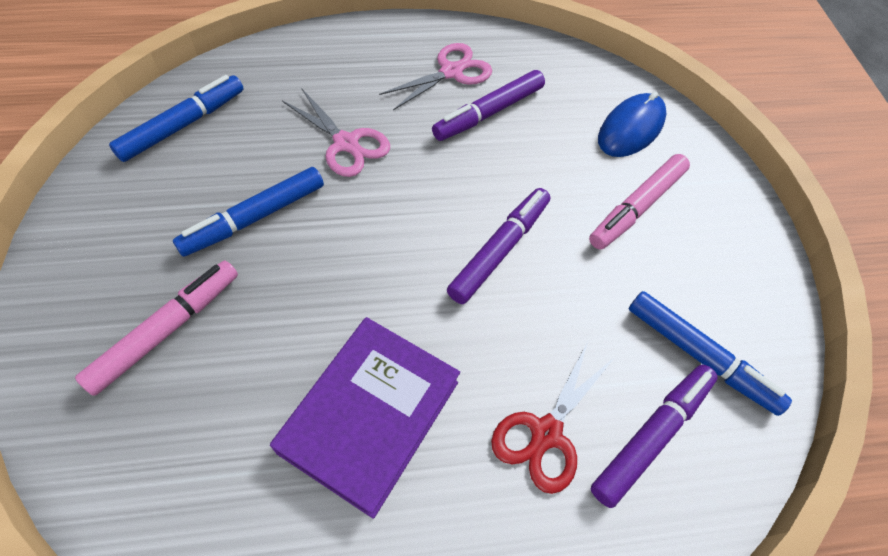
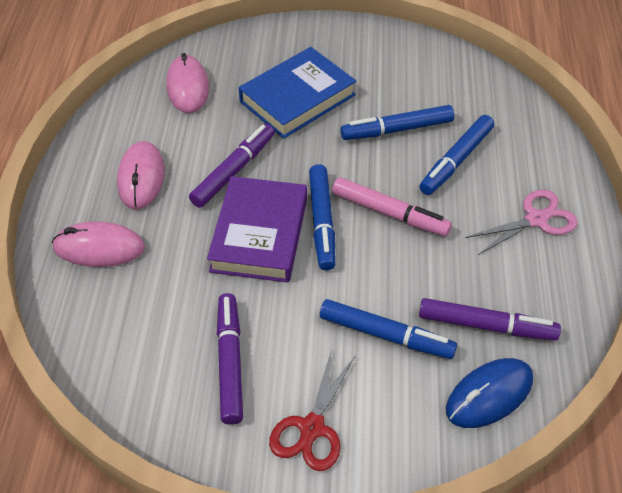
blue book: 0 -> 1
blue marker: 3 -> 4
pink marker: 2 -> 1
pink mouse: 0 -> 3
pink scissors: 2 -> 1

